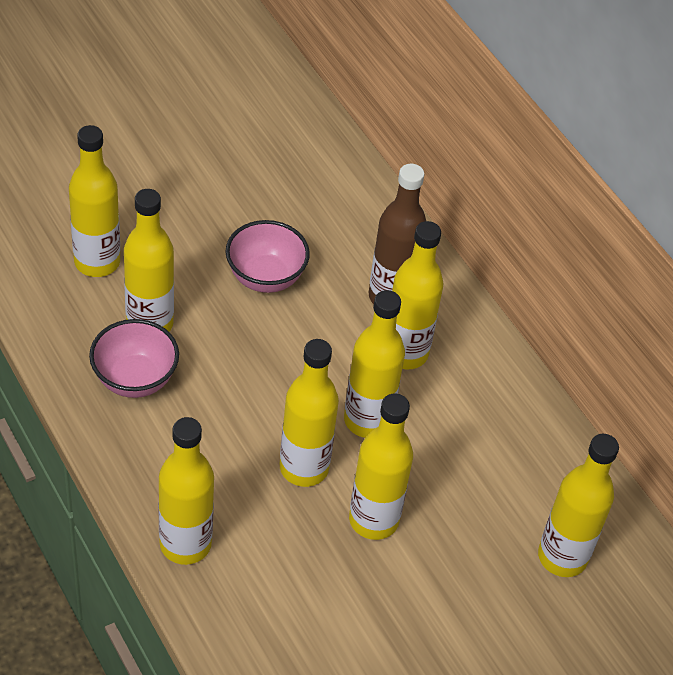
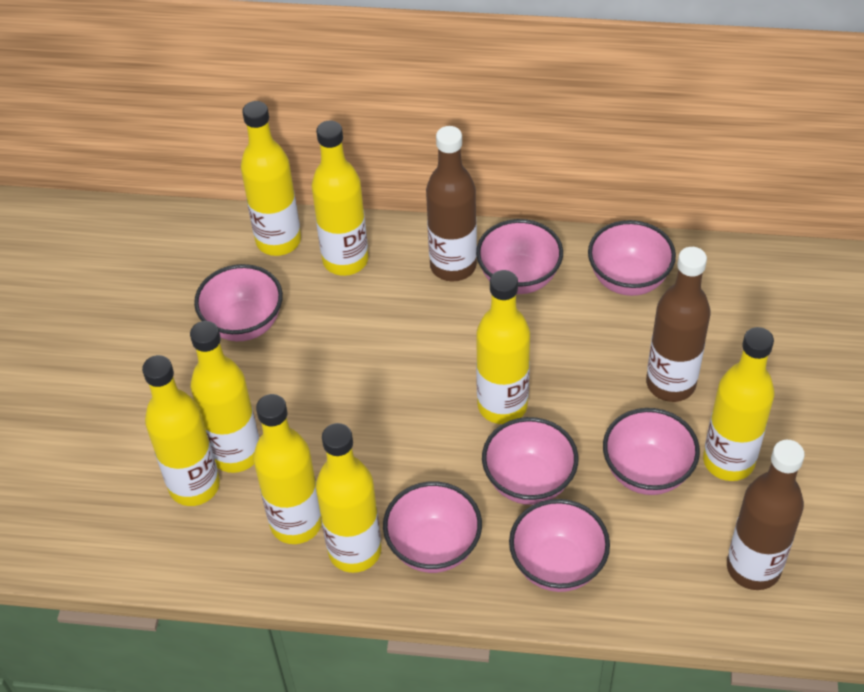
brown bottle: 1 -> 3
pink bowl: 2 -> 7

